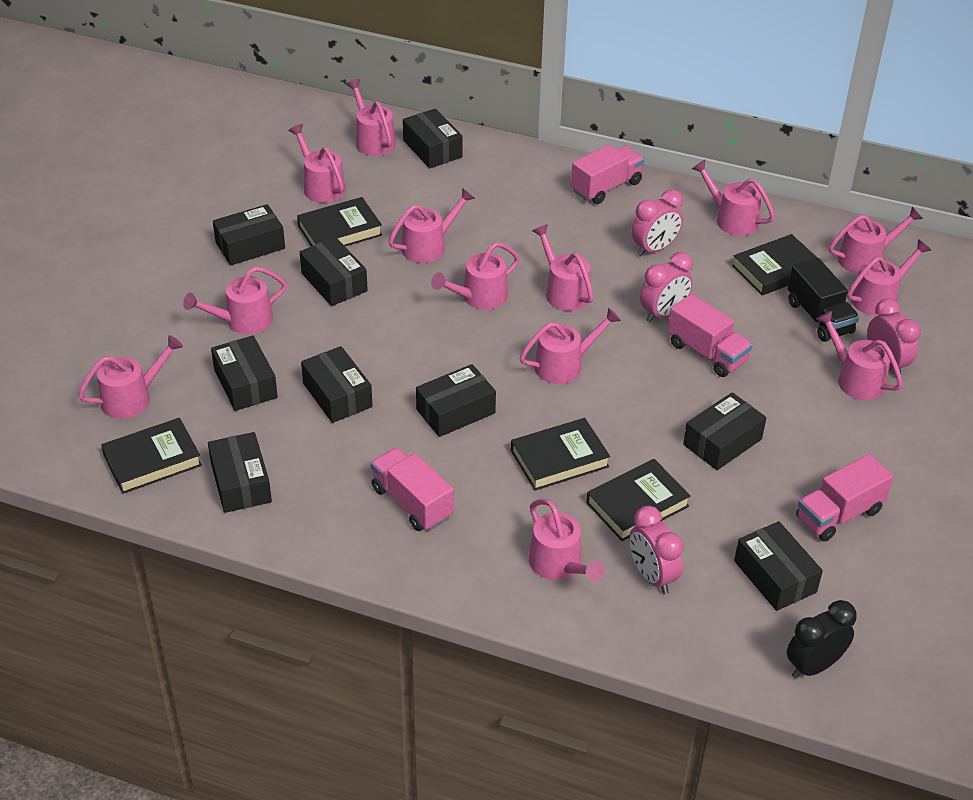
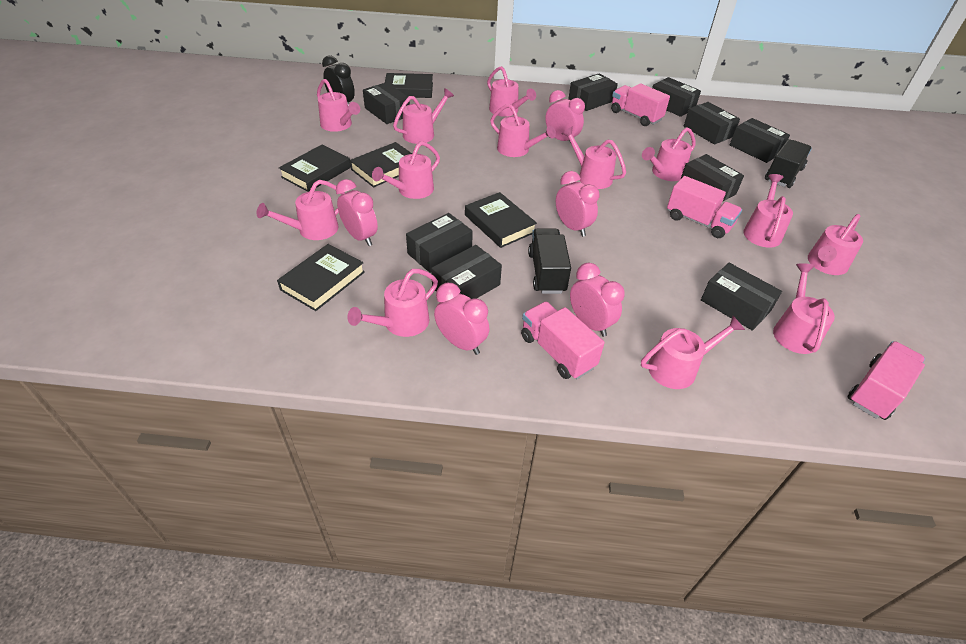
black truck: 1 -> 2
pink clock: 4 -> 5

